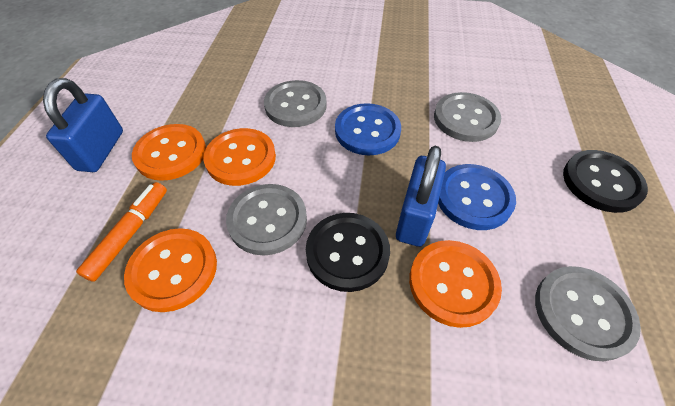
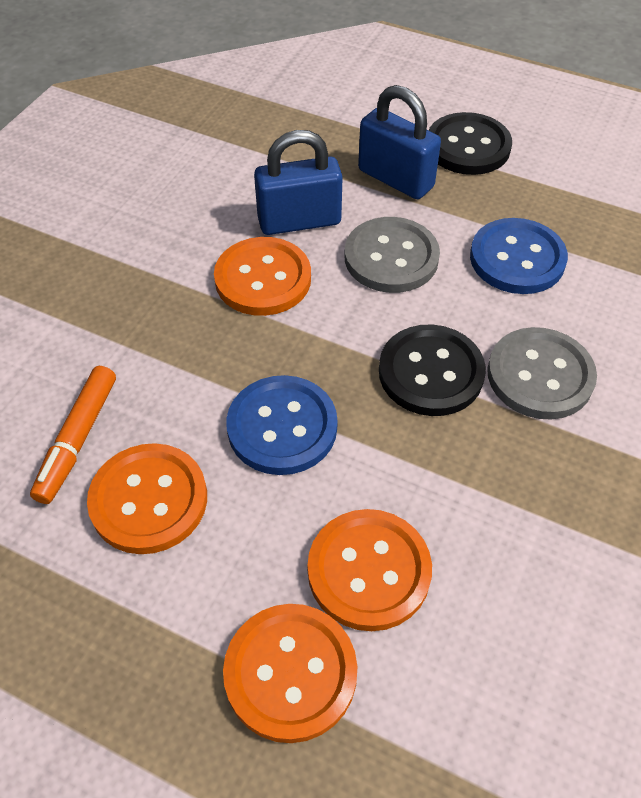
grey button: 4 -> 2

